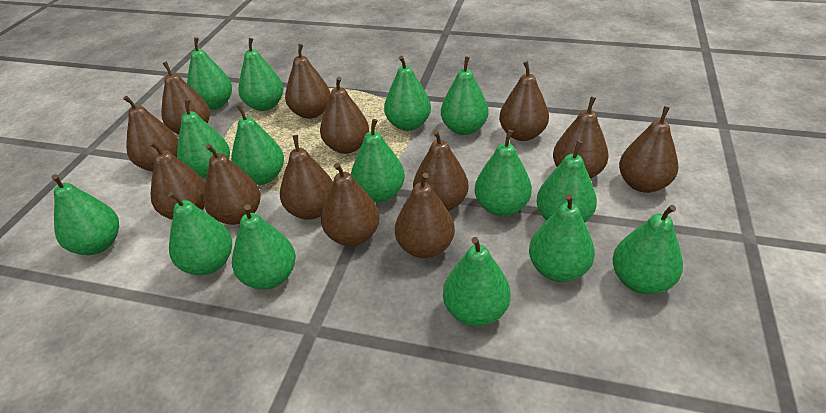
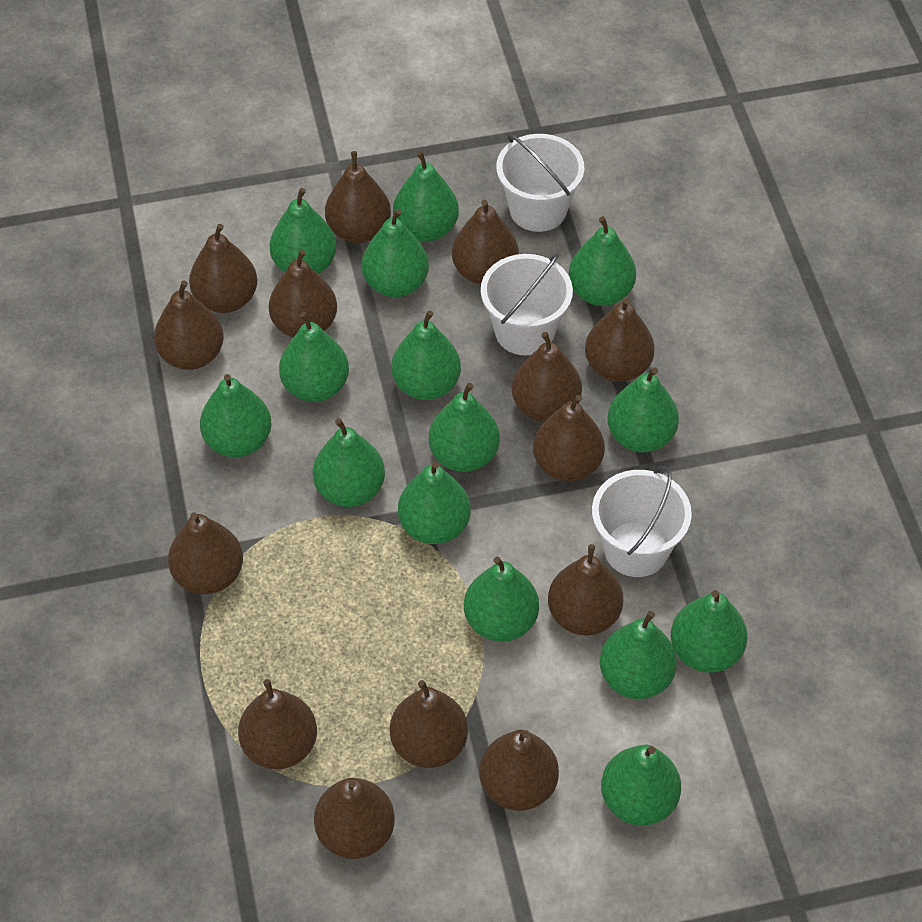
brown pear: 13 -> 14
white bucket: 0 -> 3

